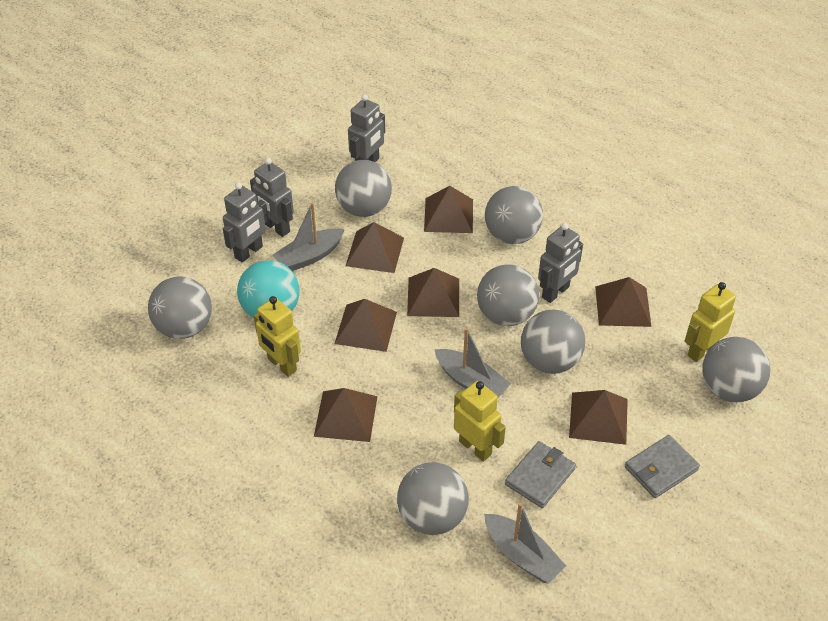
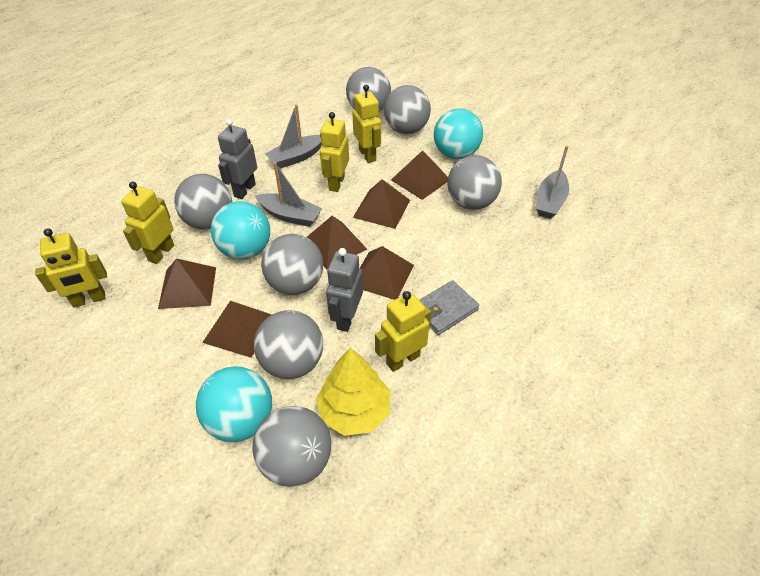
brown pyramid: 7 -> 6
grey robot: 4 -> 2
grey wallet: 2 -> 1
turquoise ball: 1 -> 3
yellow robot: 3 -> 5
yellow tree: 0 -> 1

